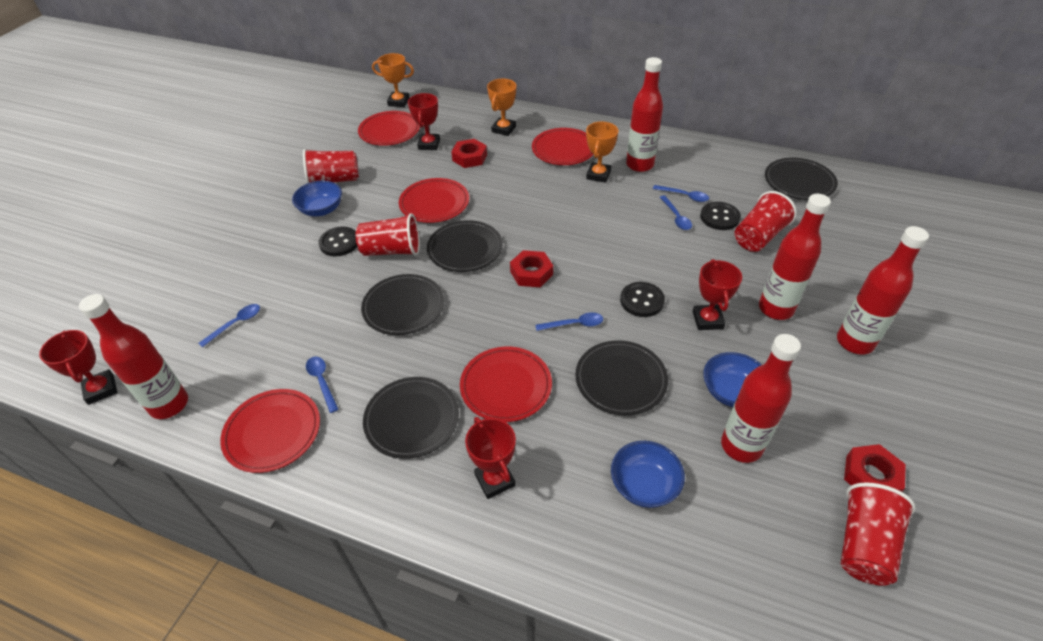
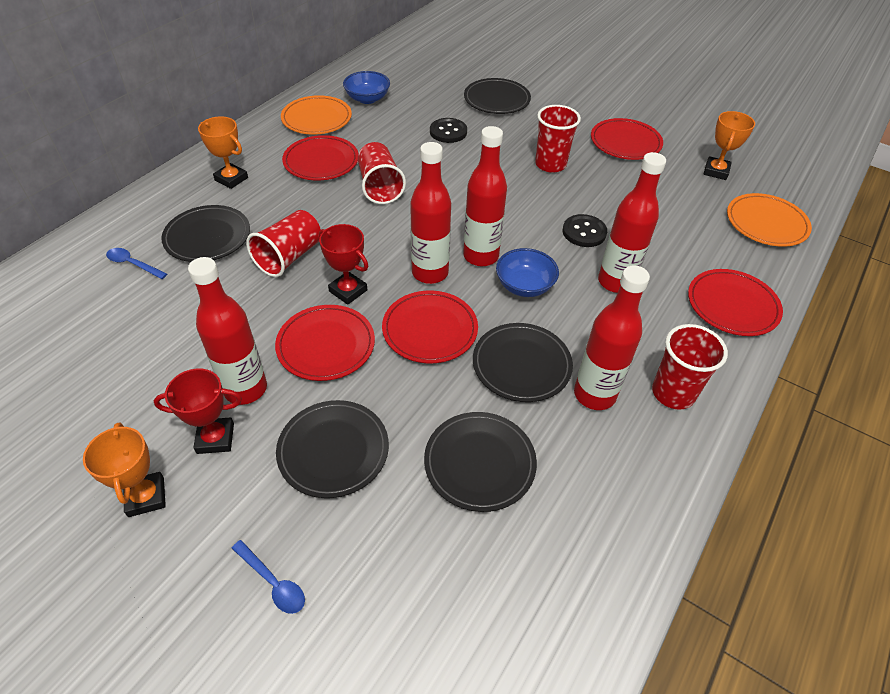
black button: 3 -> 2
blue bowl: 3 -> 2
blue spoon: 5 -> 2
orange plate: 0 -> 2
red nut: 3 -> 0
red trophy: 4 -> 2

